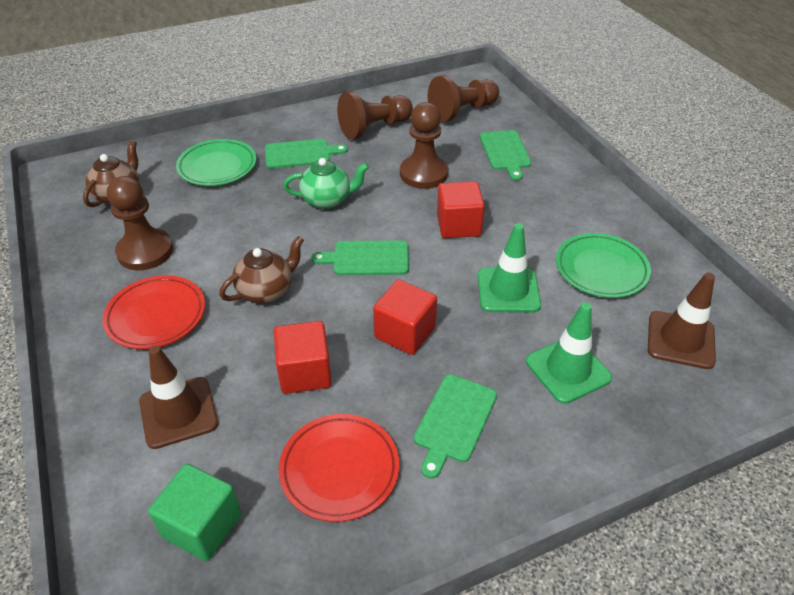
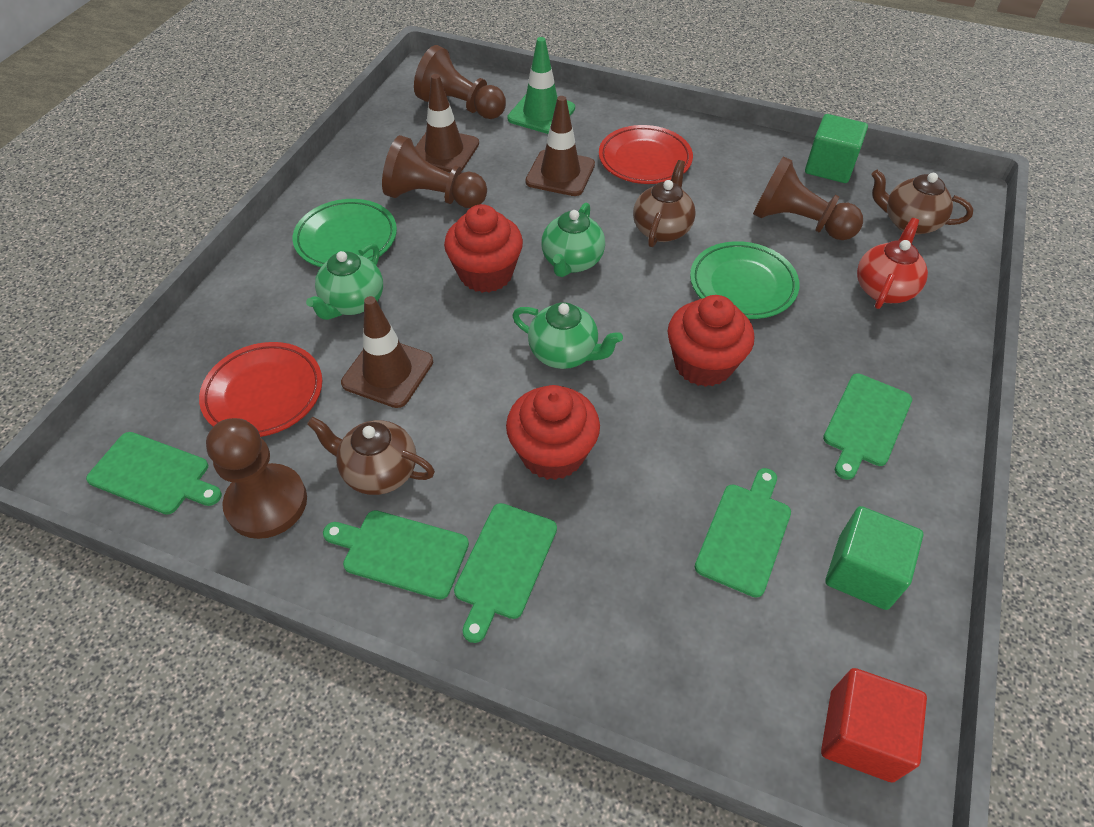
brown teapot: 2 -> 3
brown traffic cone: 2 -> 3
green cube: 1 -> 2
green cutting board: 4 -> 5
green teapot: 1 -> 3
green traffic cone: 2 -> 1
red cube: 3 -> 1
red cupcake: 0 -> 3
red teapot: 0 -> 1

